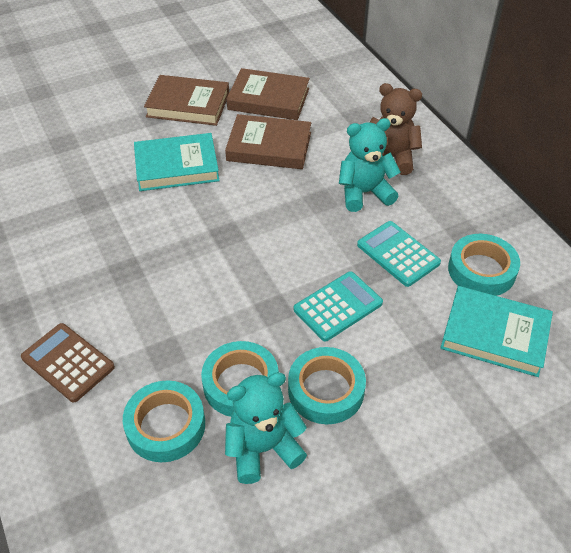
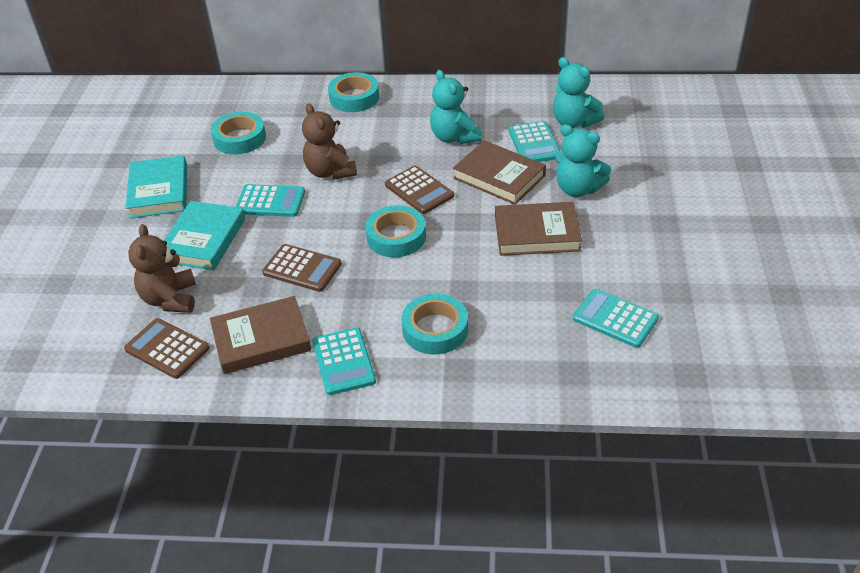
brown calculator: 1 -> 3
brown teddy bear: 1 -> 2
turquoise calculator: 2 -> 4
turquoise teddy bear: 2 -> 3

